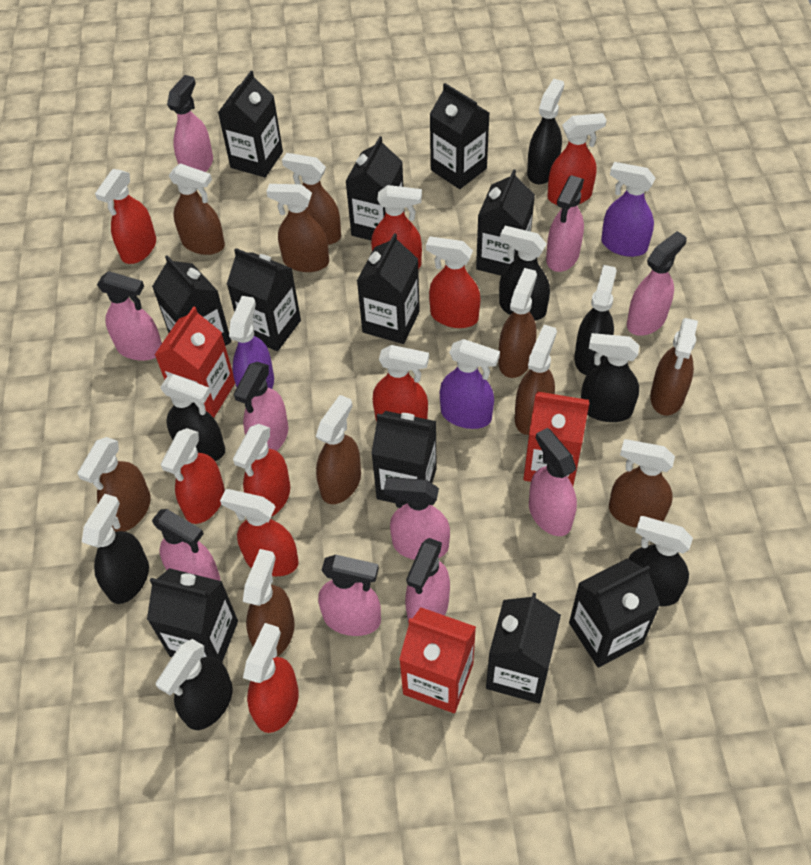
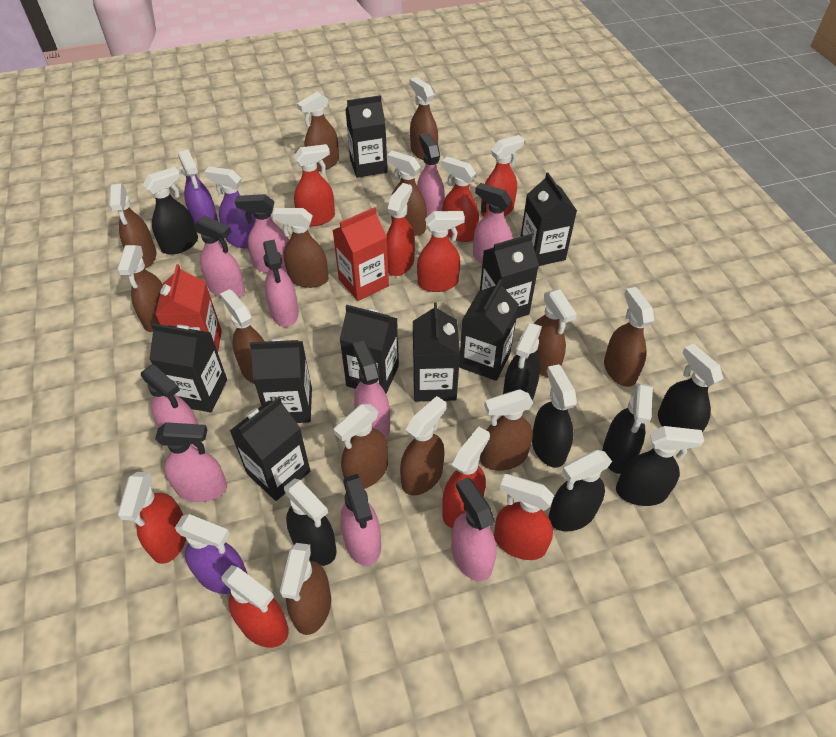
black carton: 11 -> 9
brown spray bottle: 10 -> 13
red carton: 3 -> 2

